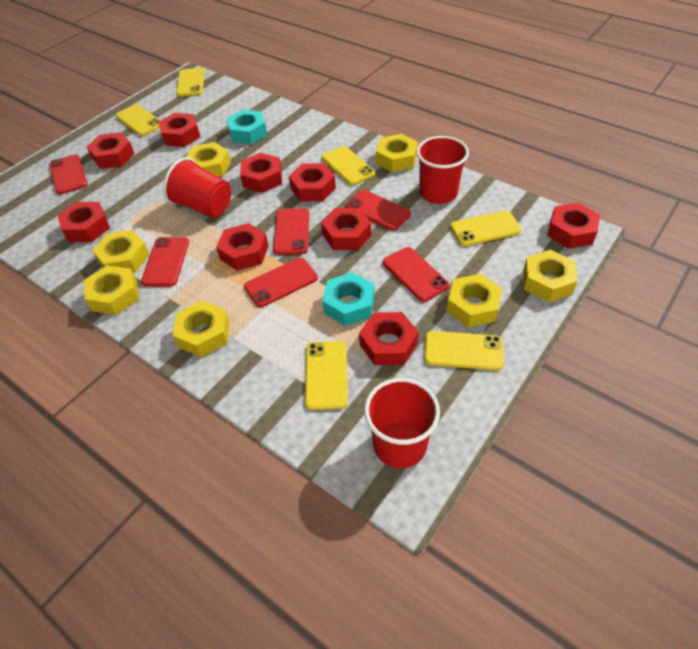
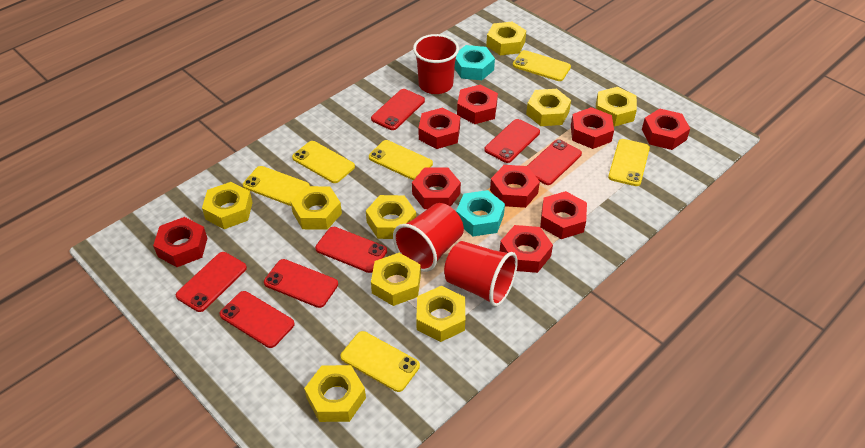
red phone: 6 -> 7
yellow nut: 7 -> 9

